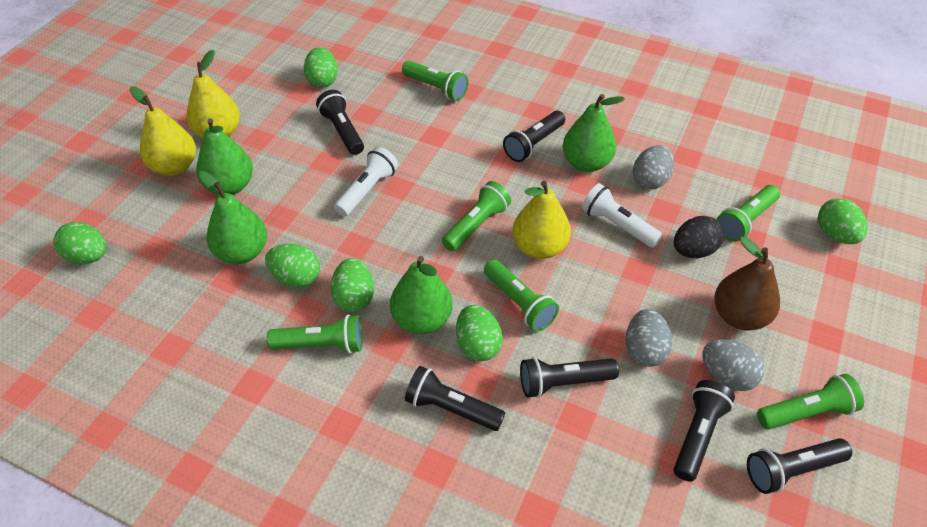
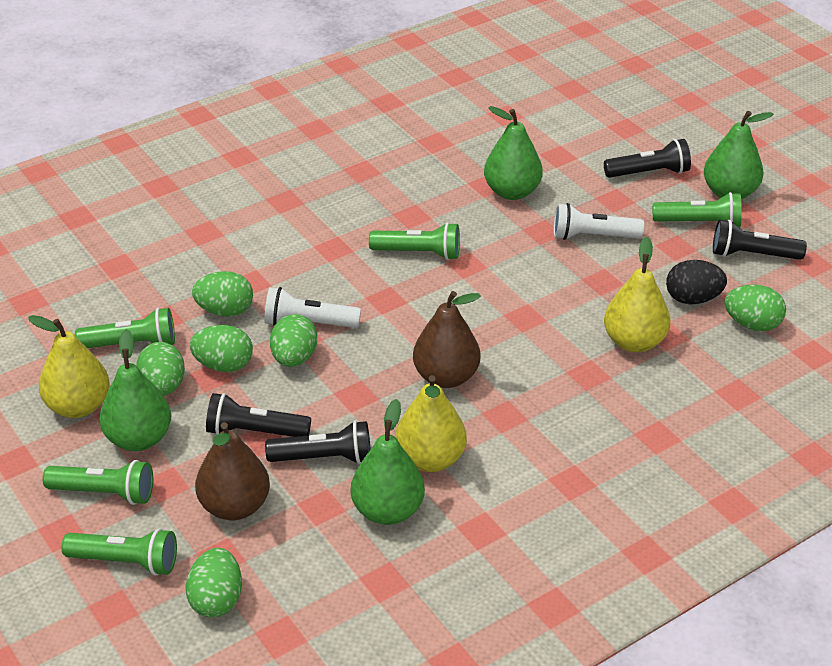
black flashlight: 6 -> 4
brown pear: 1 -> 2
green flashlight: 6 -> 5
grey egg: 3 -> 0

